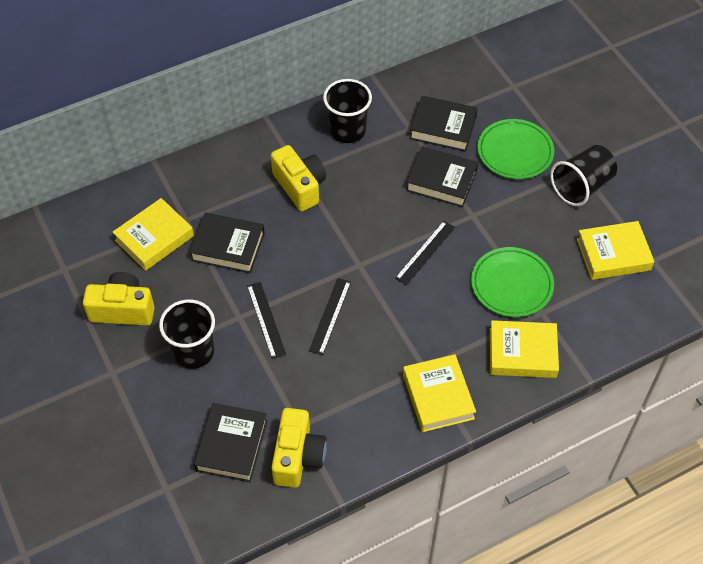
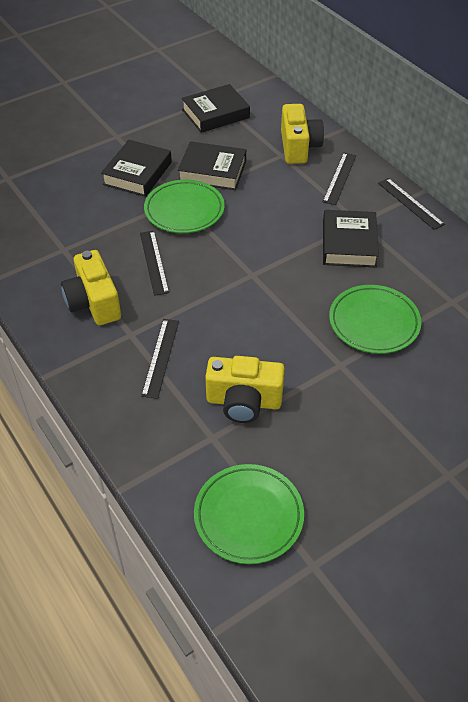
black cup: 3 -> 0
black ruler: 3 -> 4
green plate: 2 -> 3
yellow book: 4 -> 0

